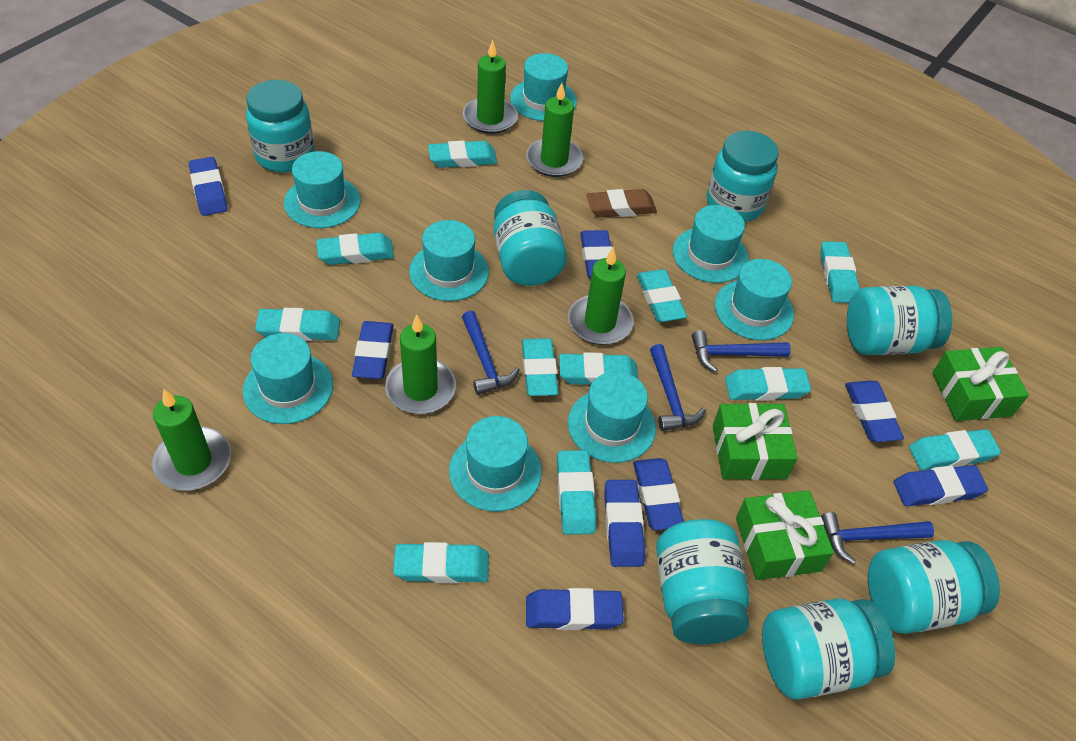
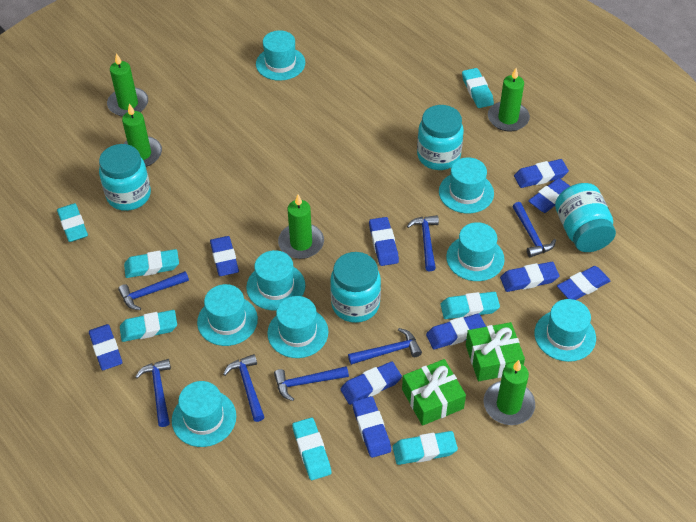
blue eraser: 8 -> 10
blue hammer: 4 -> 7
brown eraser: 1 -> 0
green gift: 3 -> 2
turquoise eraser: 11 -> 7
turquoise jar: 7 -> 4

